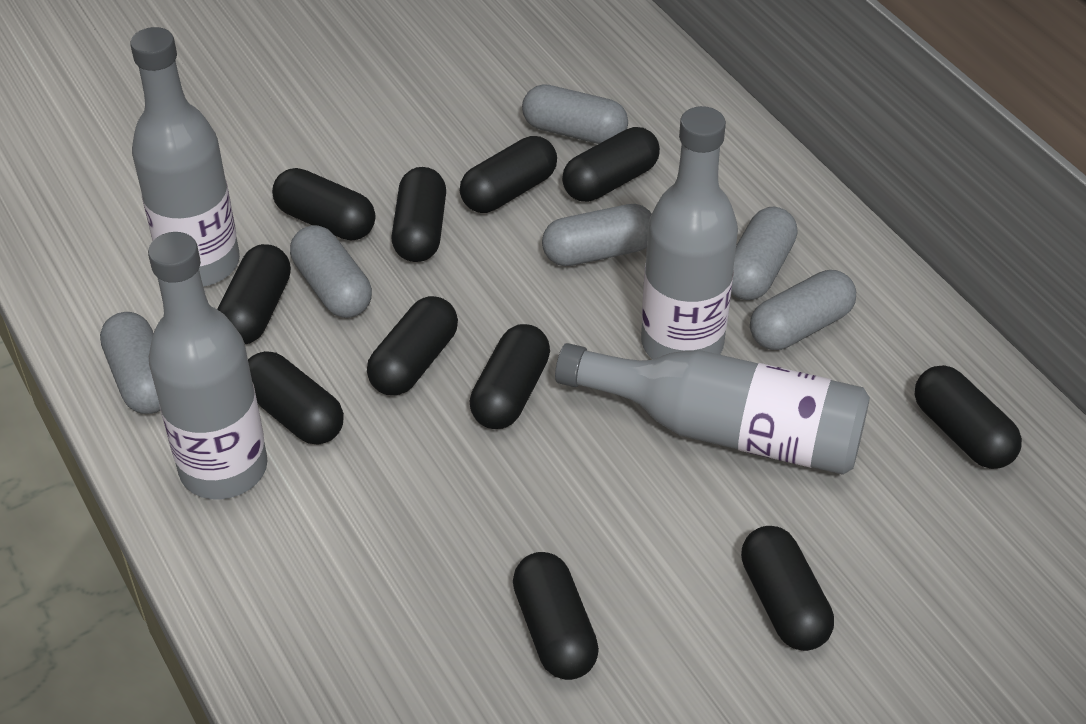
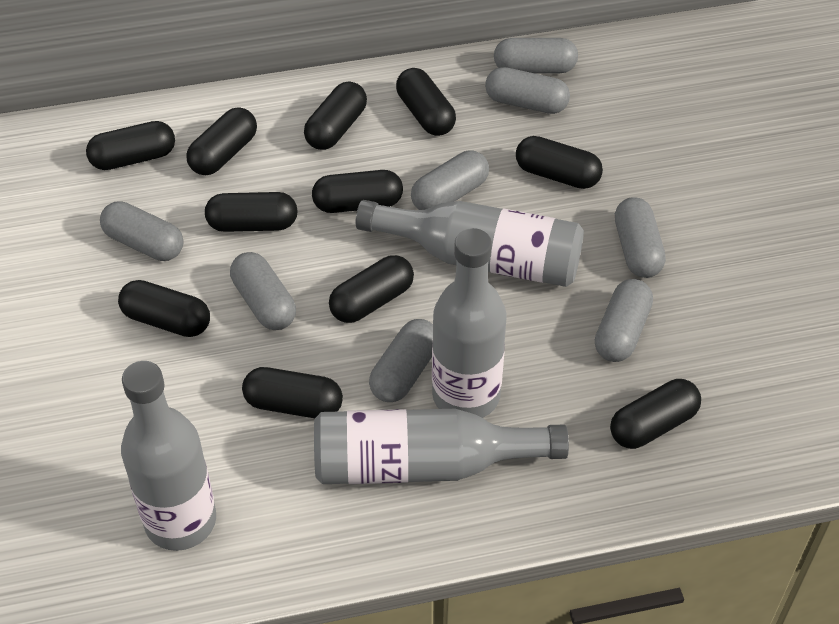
grey capsule: 6 -> 8

